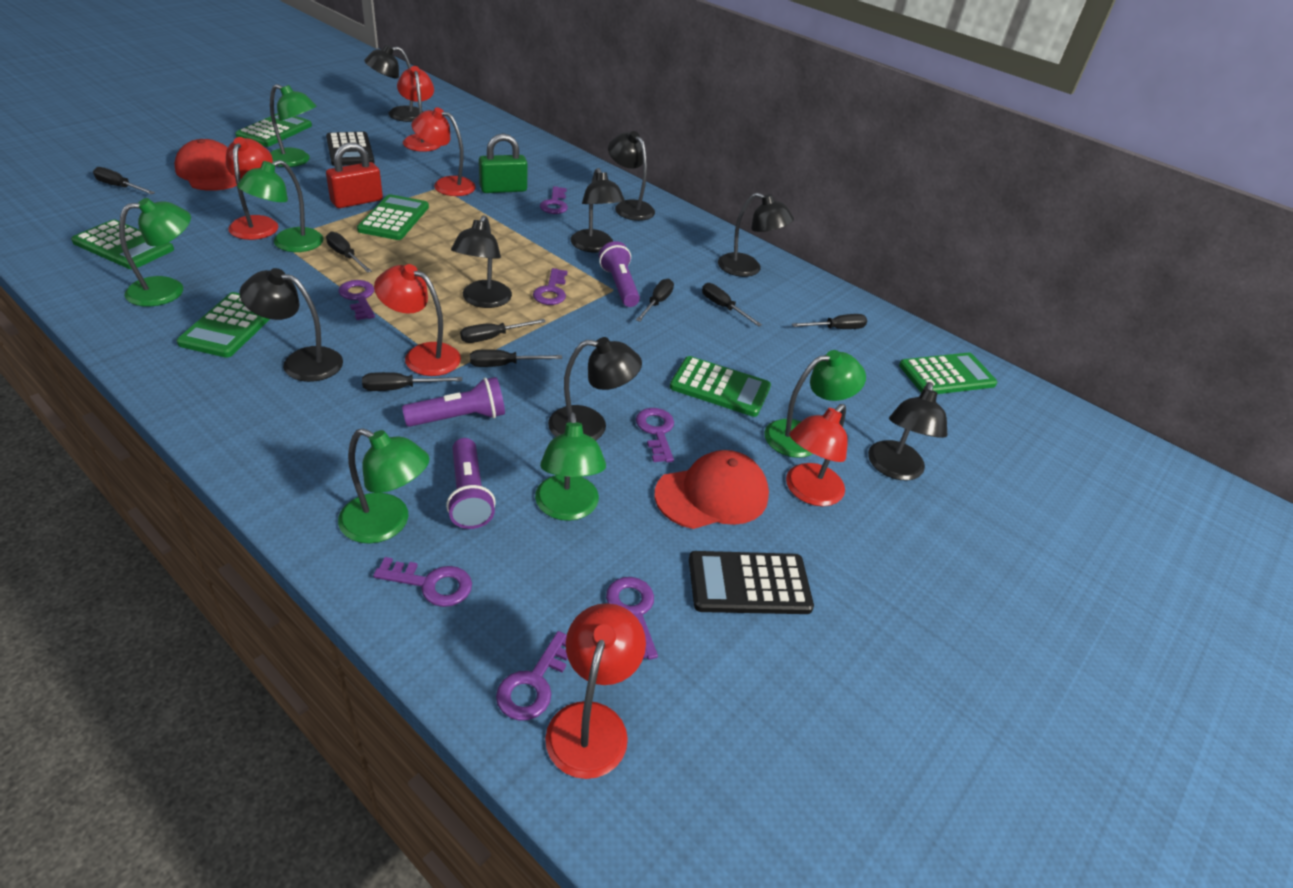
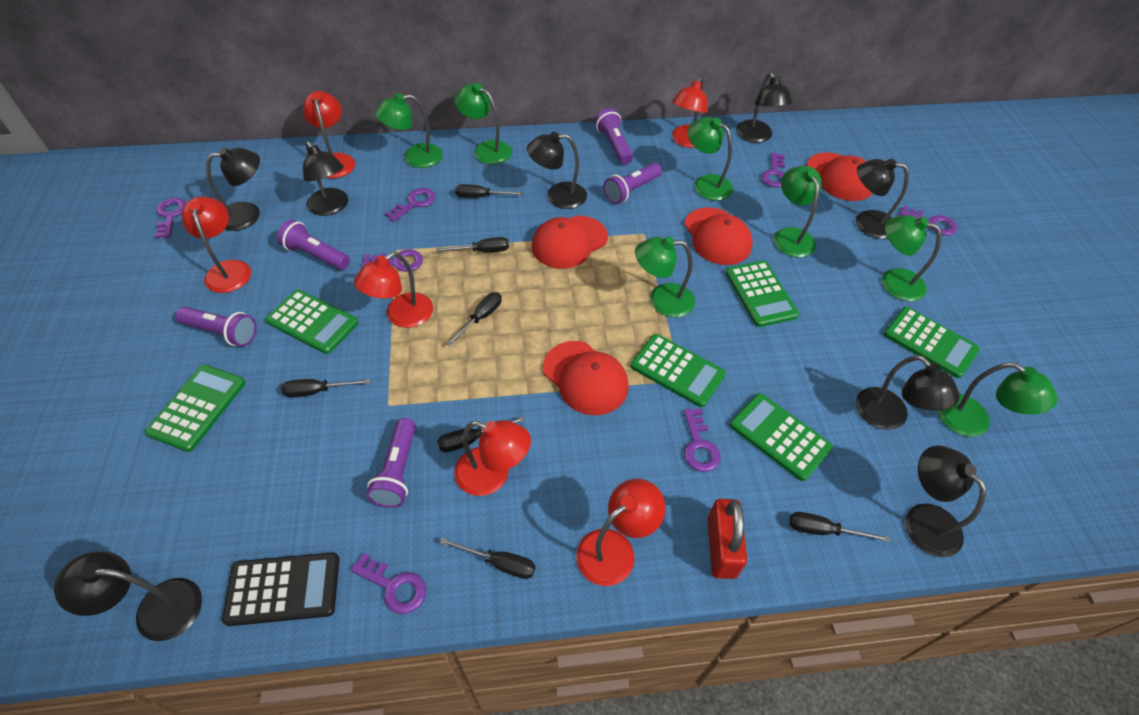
black calculator: 2 -> 1
black screwdriver: 8 -> 7
green lamp: 6 -> 7
green padlock: 1 -> 0
purple flashlight: 3 -> 5
red cap: 2 -> 4

